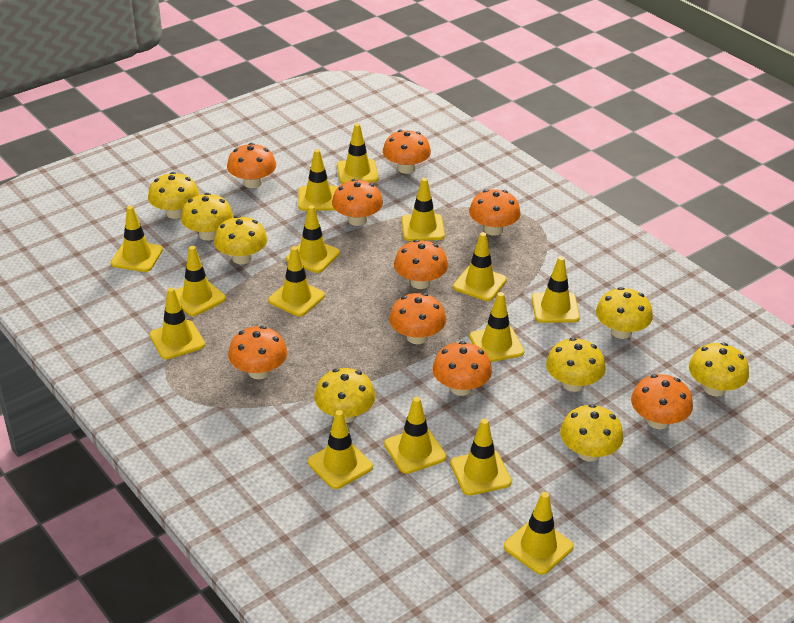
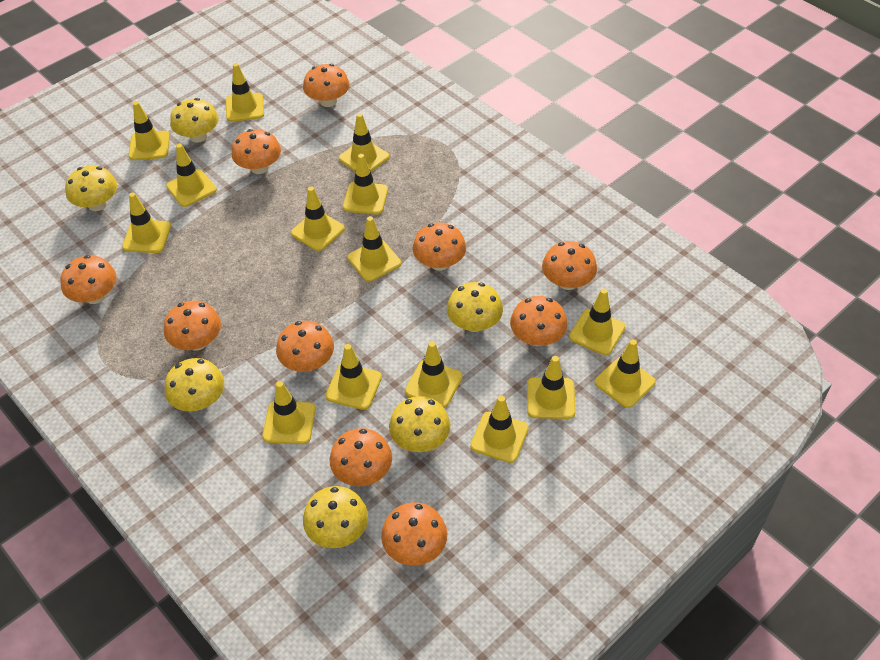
orange mushroom: 9 -> 10
yellow mushroom: 8 -> 6

